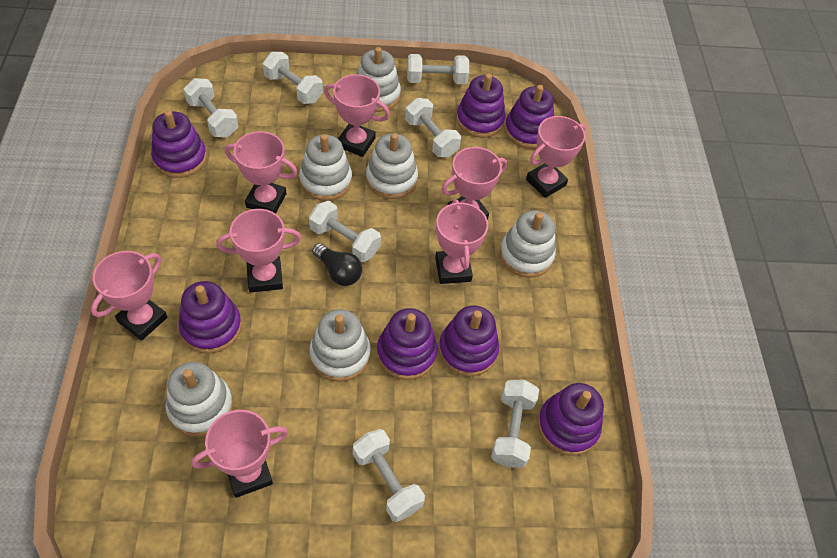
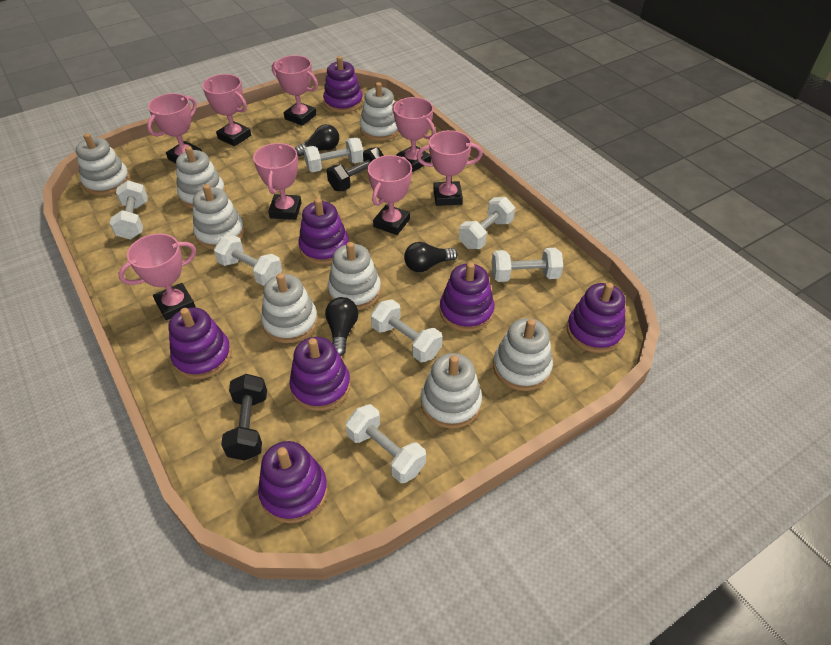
black dumbbell: 0 -> 2
black light bulb: 1 -> 3
white stacking toy: 6 -> 8

